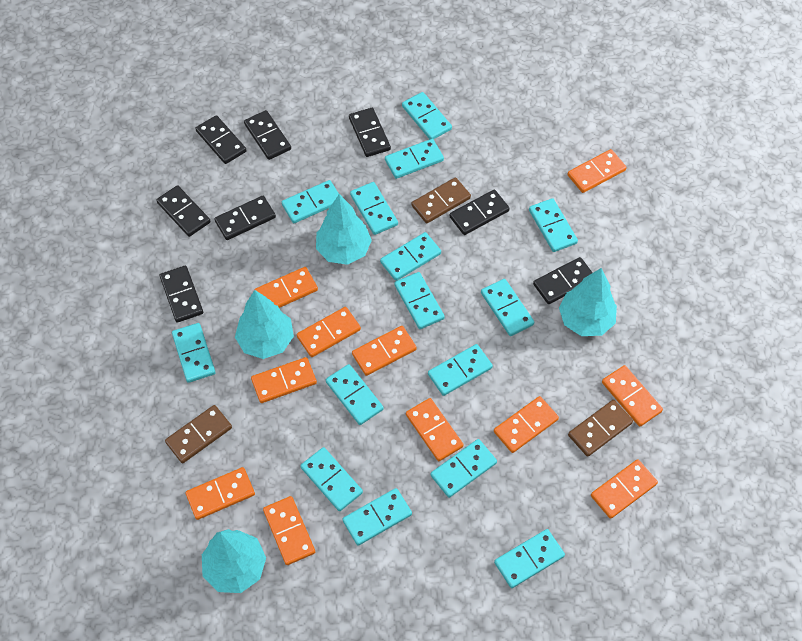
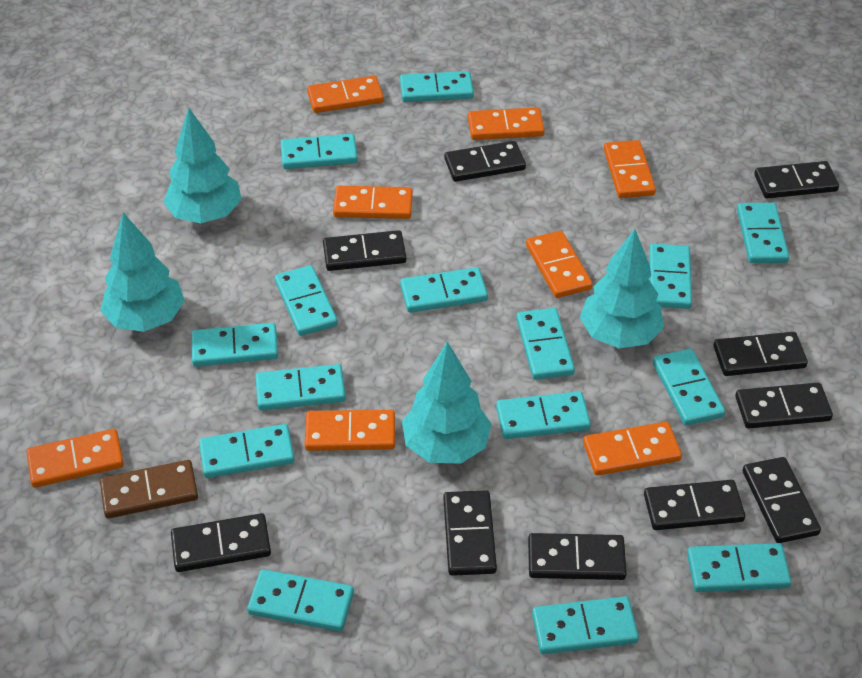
black domino: 8 -> 10
brown domino: 3 -> 1
orange domino: 11 -> 8

